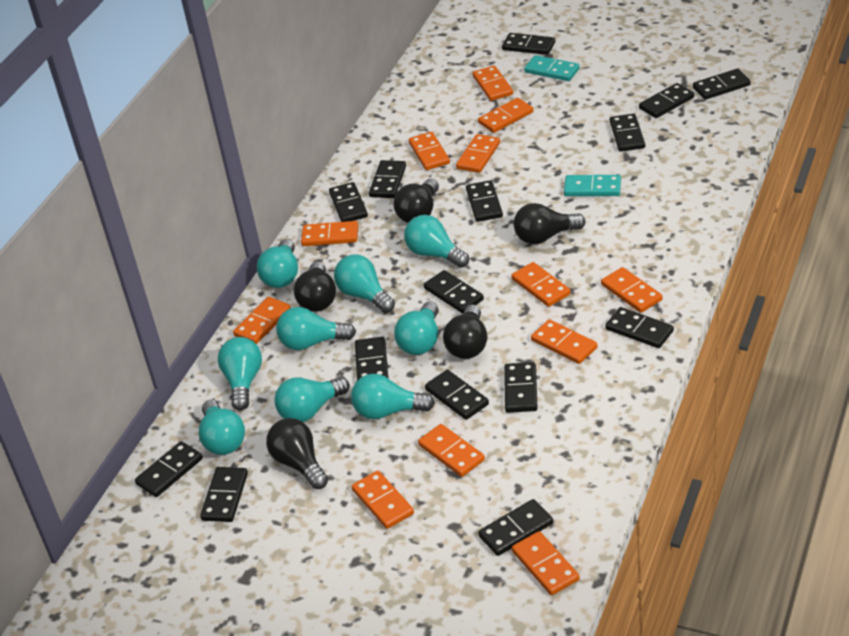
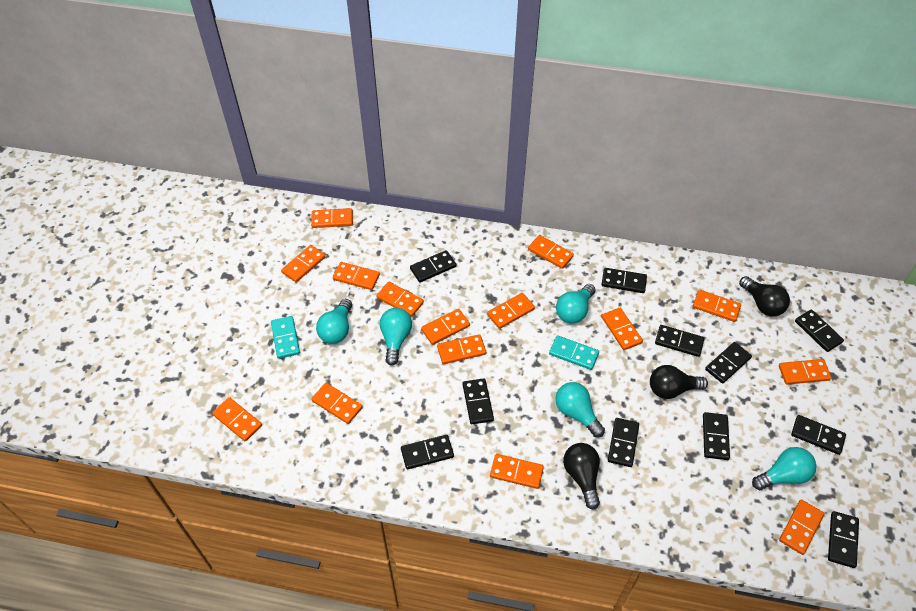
black domino: 15 -> 11
black light bulb: 5 -> 3
orange domino: 12 -> 15
turquoise light bulb: 9 -> 5

